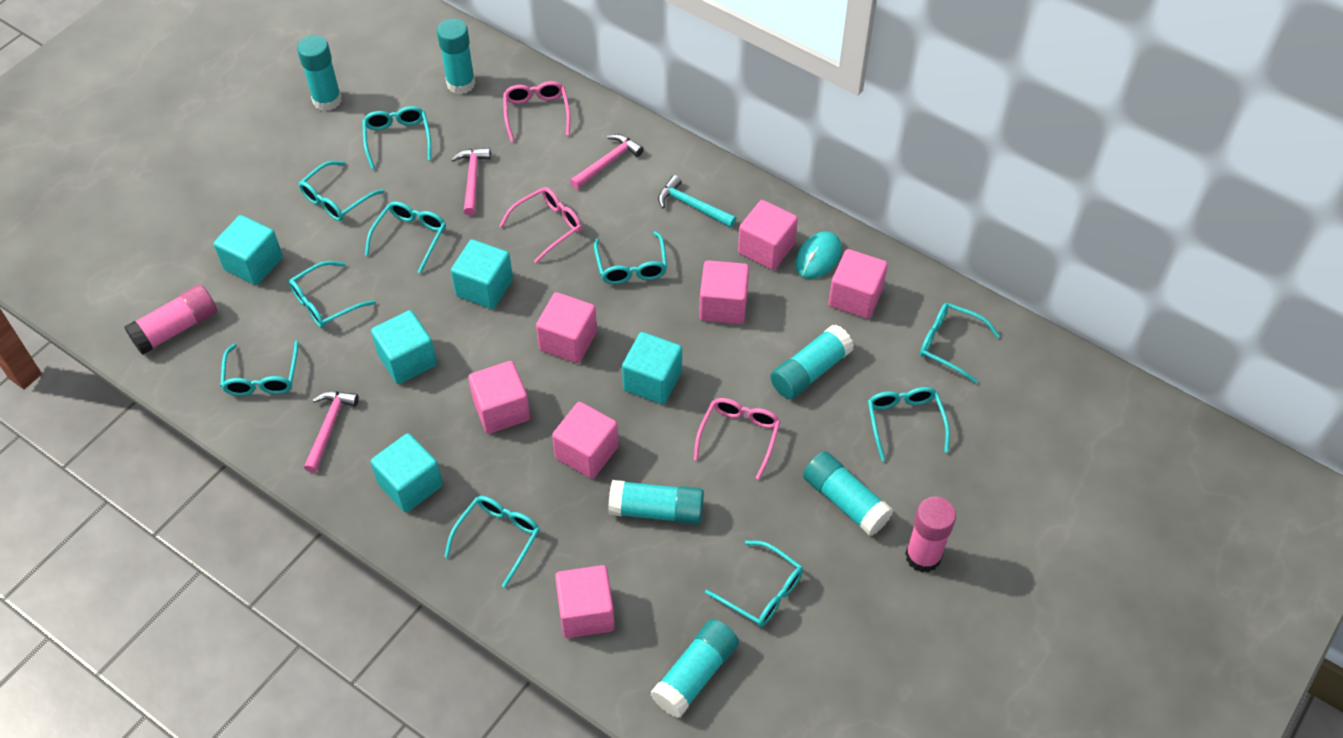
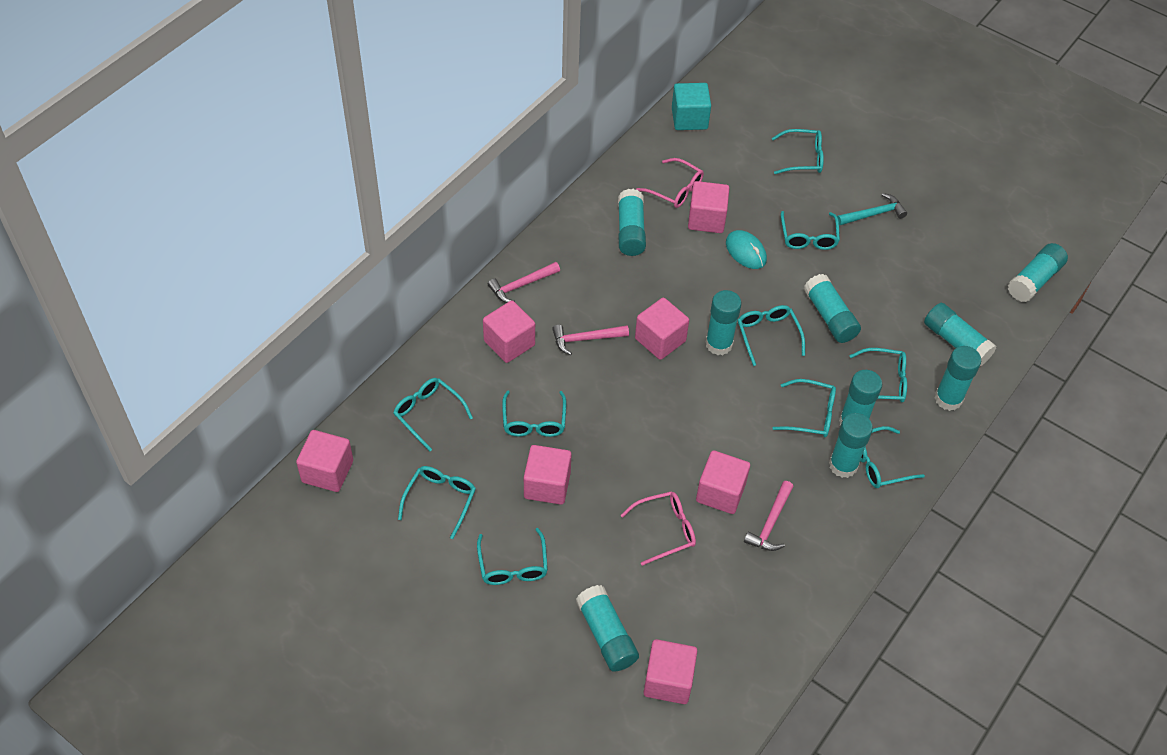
pink glasses: 3 -> 2
pink glue stick: 2 -> 0
turquoise cube: 5 -> 1
turquoise glue stick: 6 -> 9

